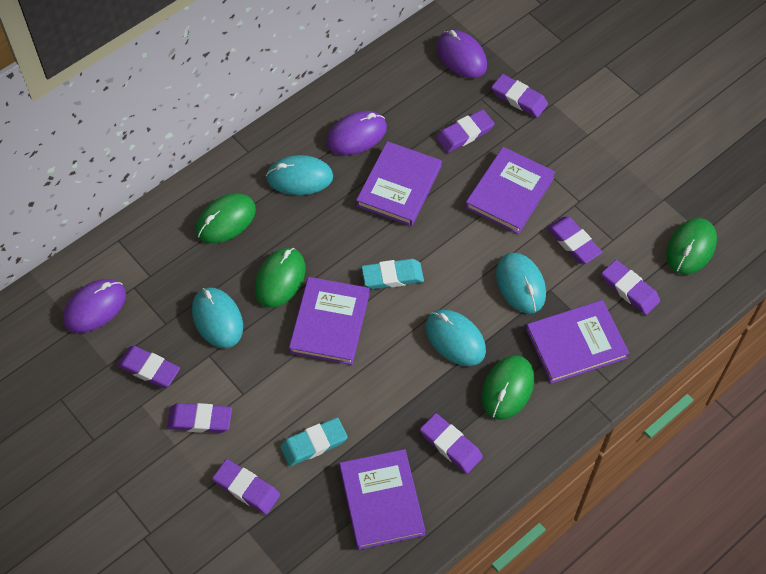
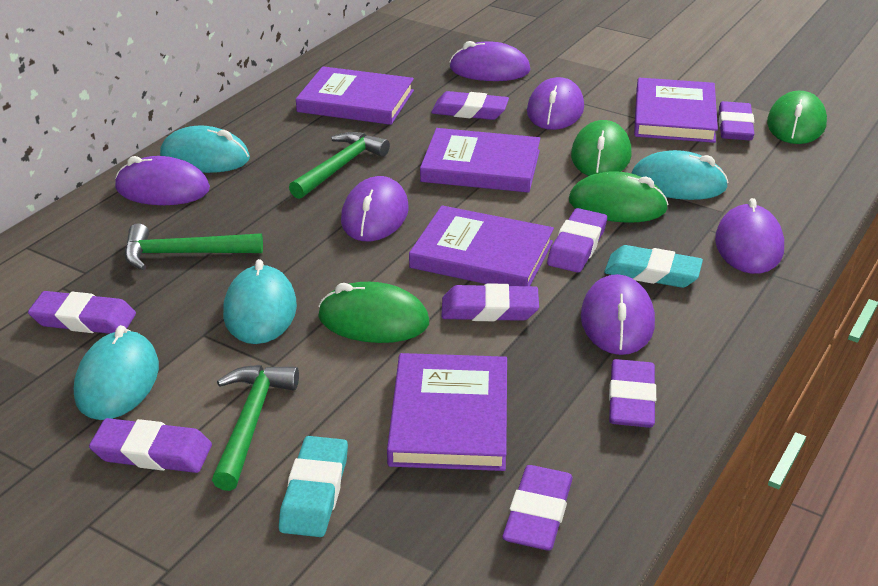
green hammer: 0 -> 3
purple mouse: 3 -> 6

